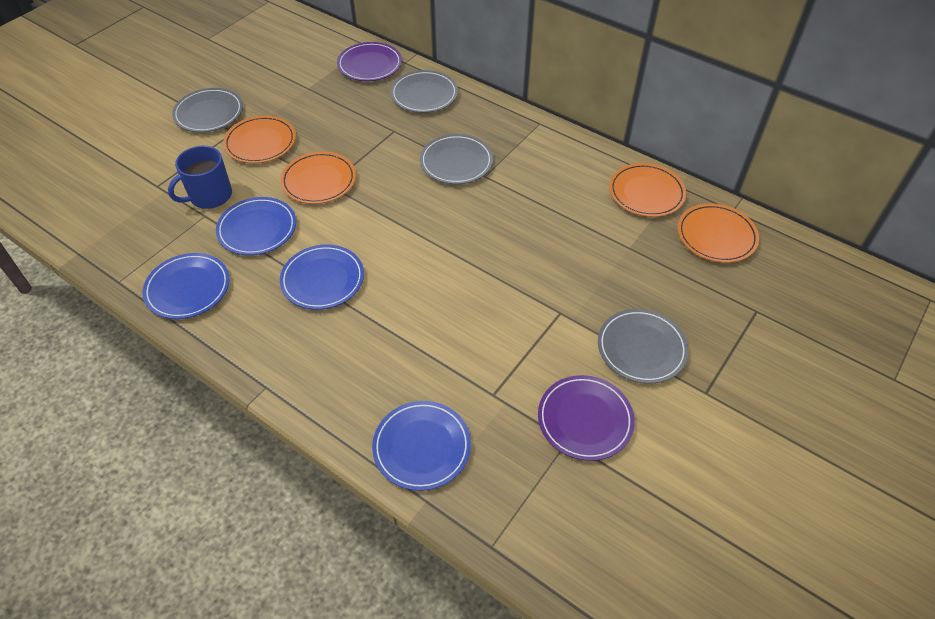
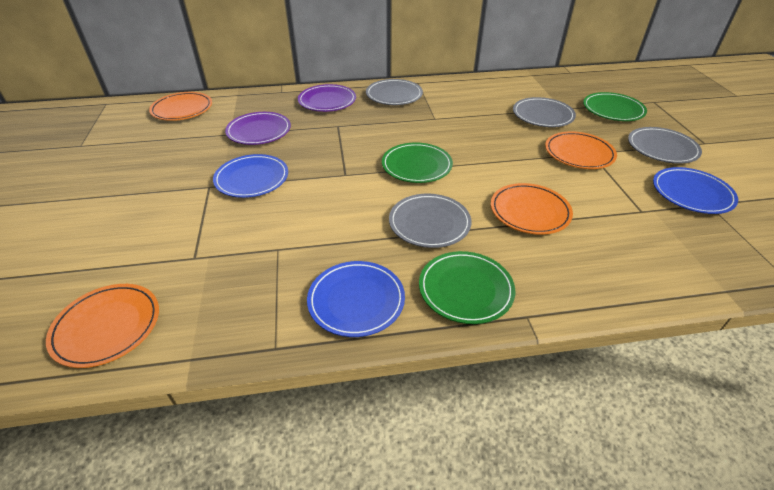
blue mug: 1 -> 0
blue plate: 4 -> 3
green plate: 0 -> 3

